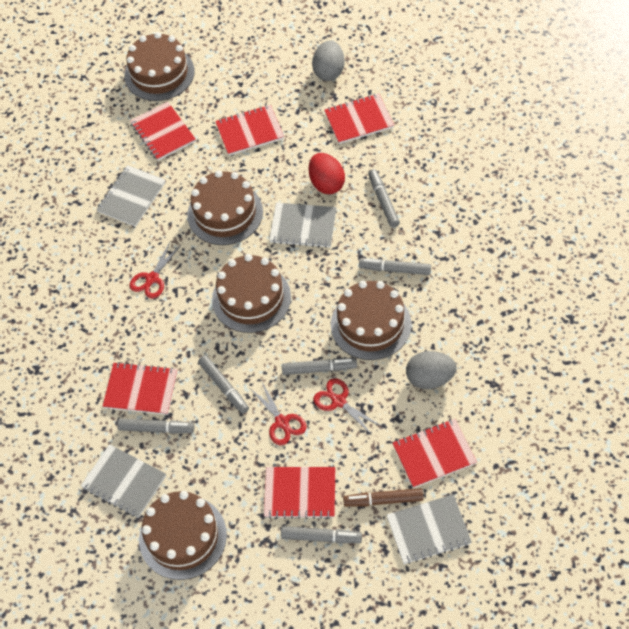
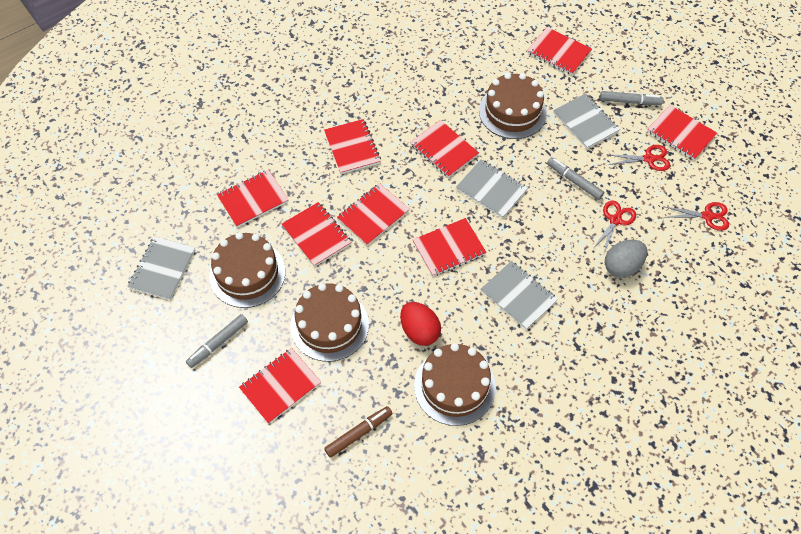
brown cake: 5 -> 4
grey egg: 2 -> 1
grey marker: 6 -> 3
red notebook: 6 -> 9

